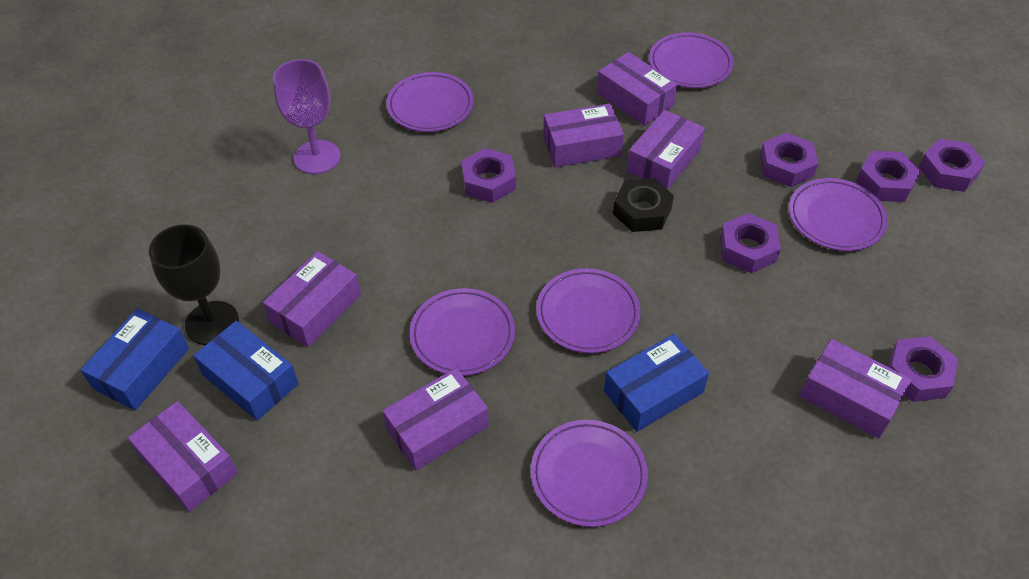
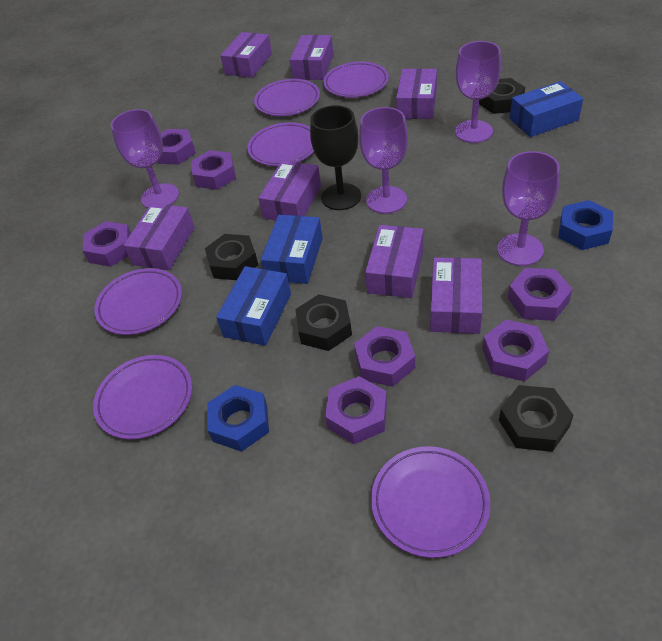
black nut: 1 -> 4
blue nut: 0 -> 2
purple goblet: 1 -> 4
purple nut: 6 -> 7

